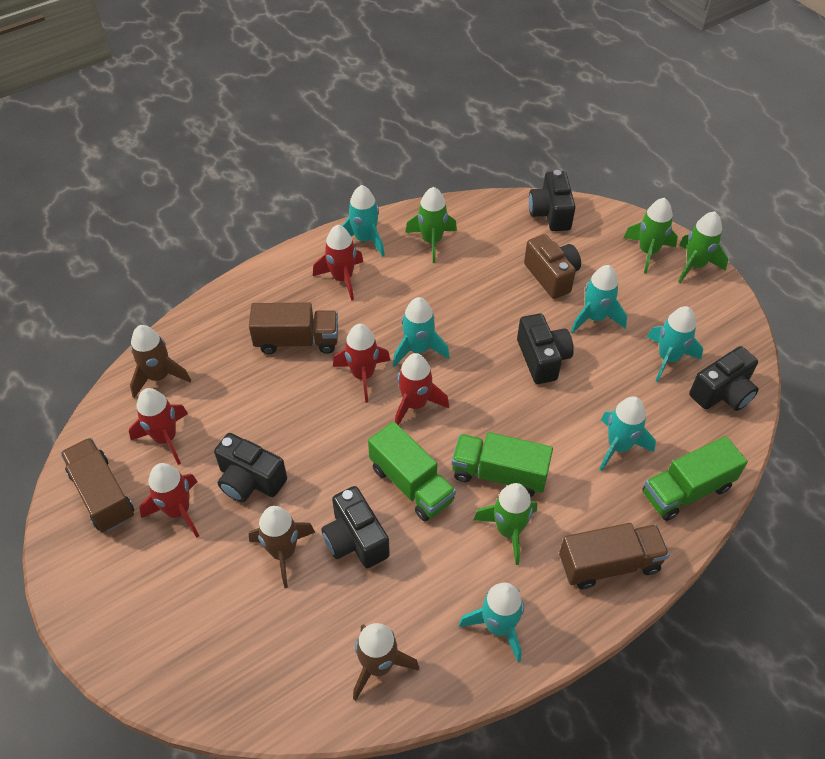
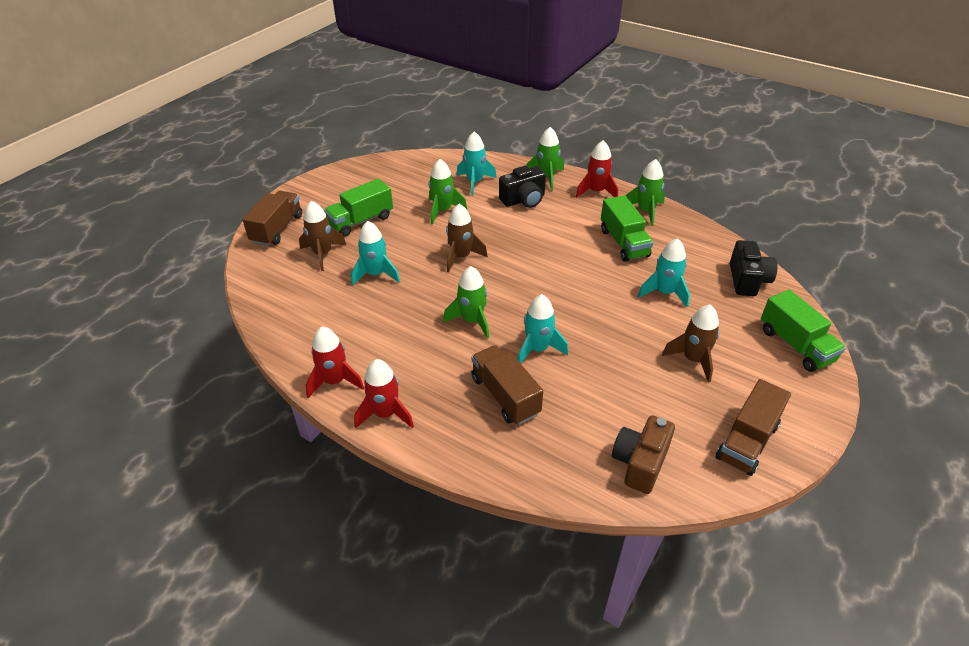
black camera: 5 -> 2
red rocket: 5 -> 3
turquoise rocket: 6 -> 4

